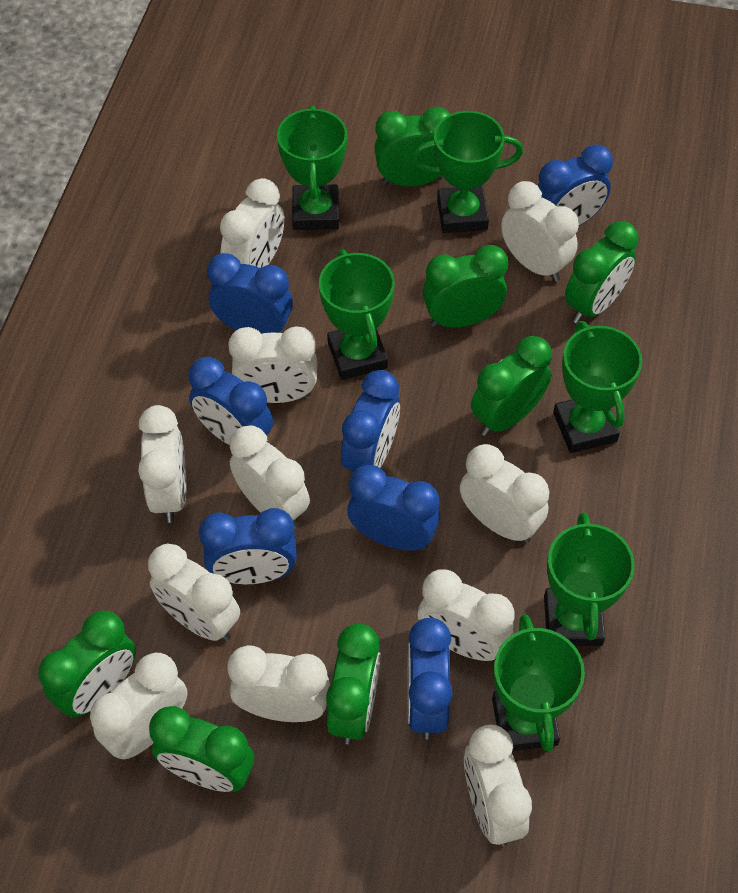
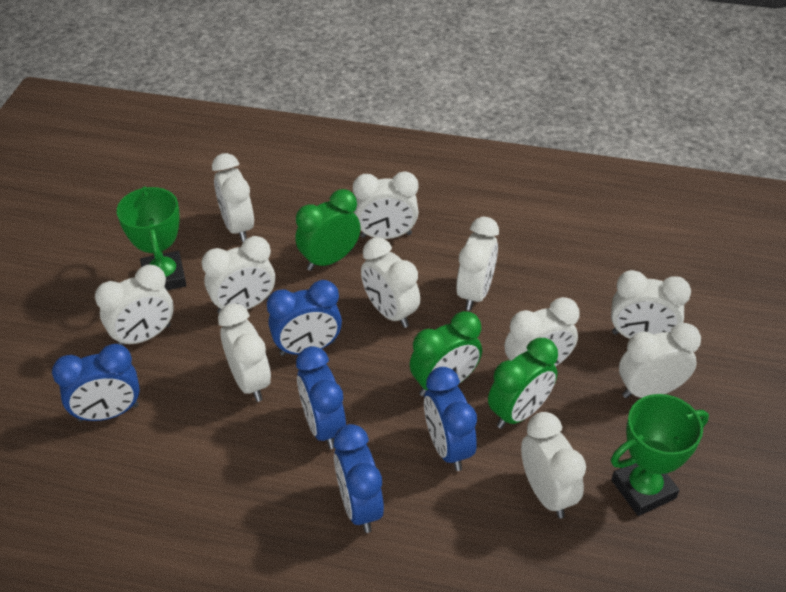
blue clock: 7 -> 5
green clock: 7 -> 3
green trophy: 6 -> 2

